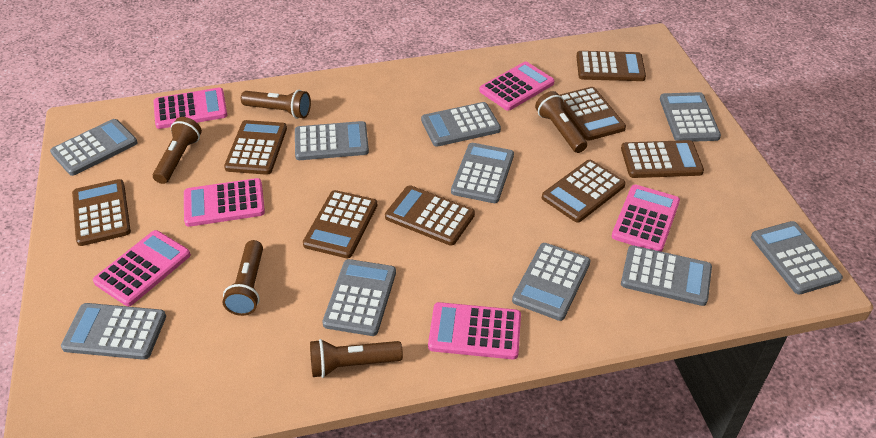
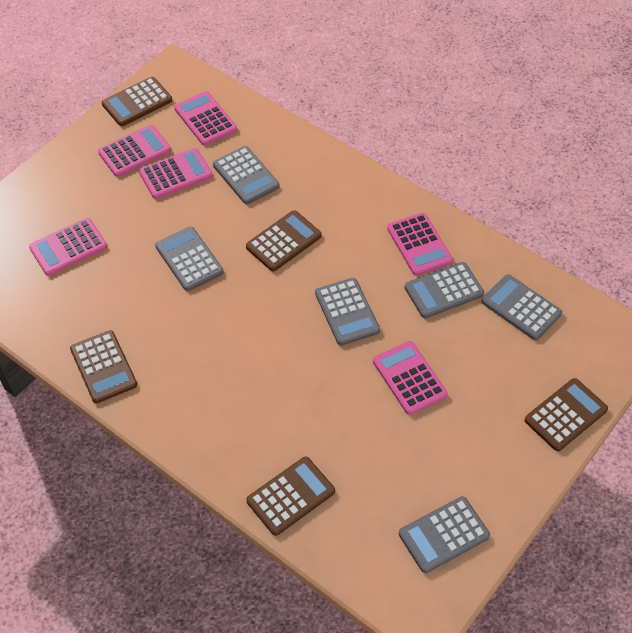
brown calculator: 8 -> 5
brown flashlight: 5 -> 0
grey calculator: 10 -> 6

